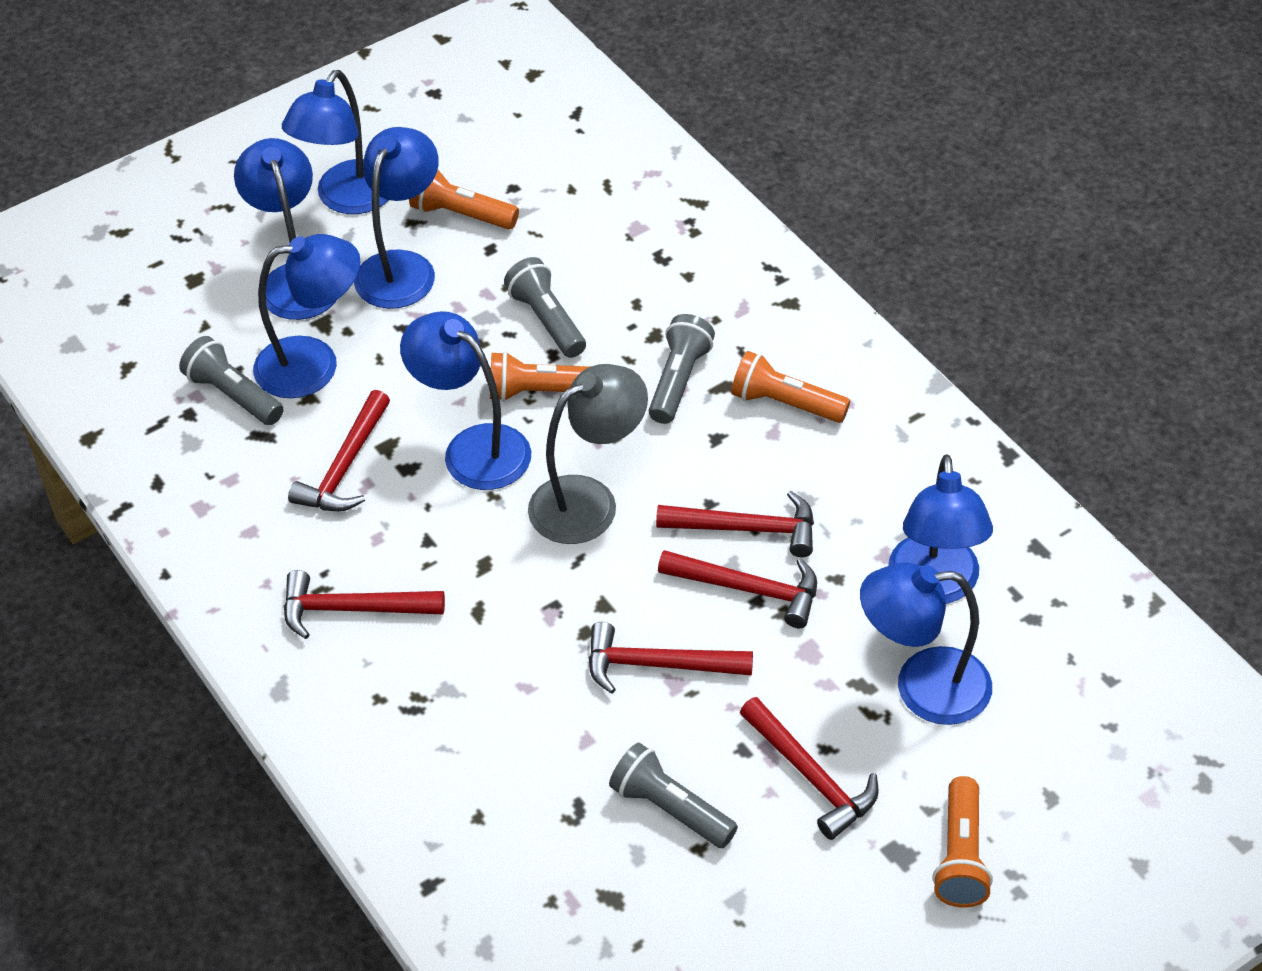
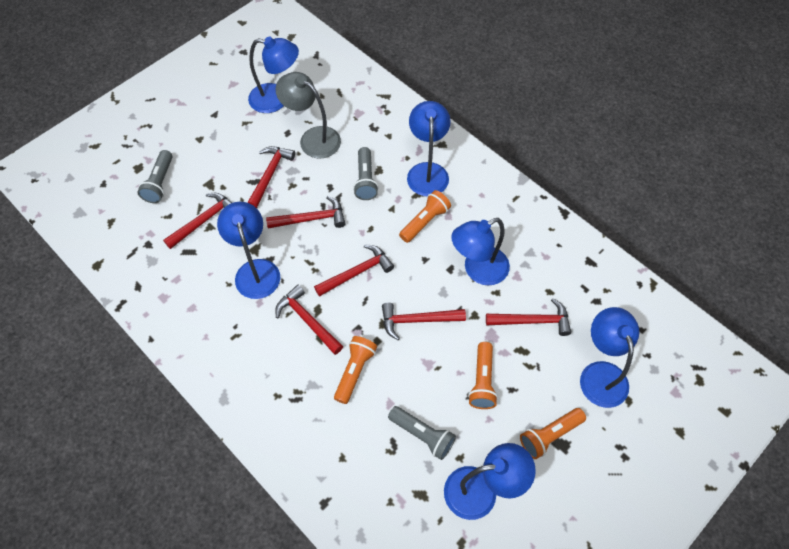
blue lamp: 7 -> 6
grey flashlight: 4 -> 3
red hammer: 6 -> 7

